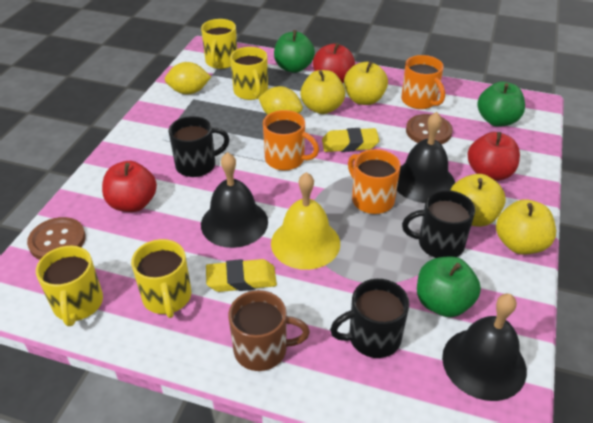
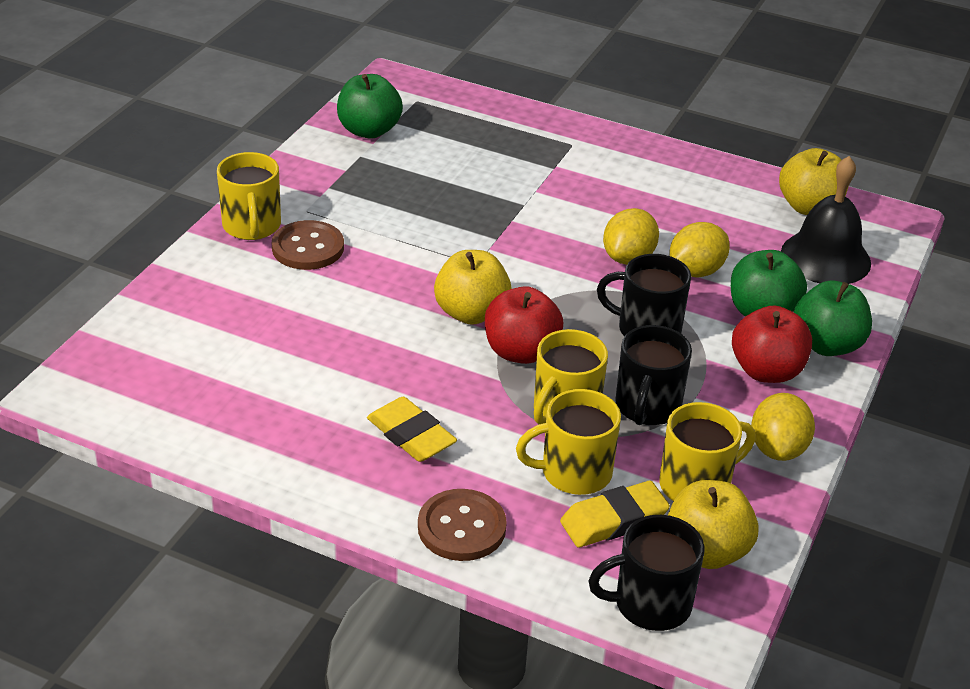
black bell: 3 -> 1
brown mug: 1 -> 0
orange mug: 3 -> 0
red apple: 3 -> 2
yellow apple: 4 -> 3
yellow bell: 1 -> 0
yellow lemon: 2 -> 3

